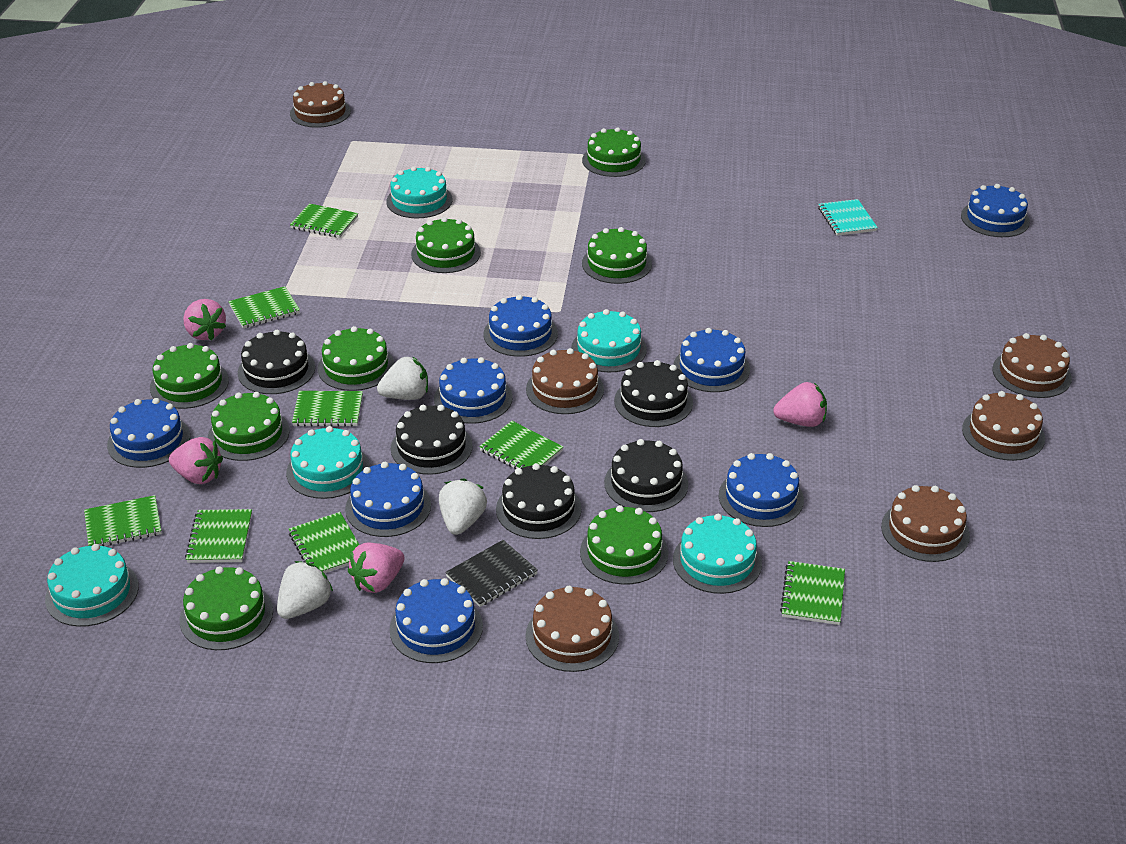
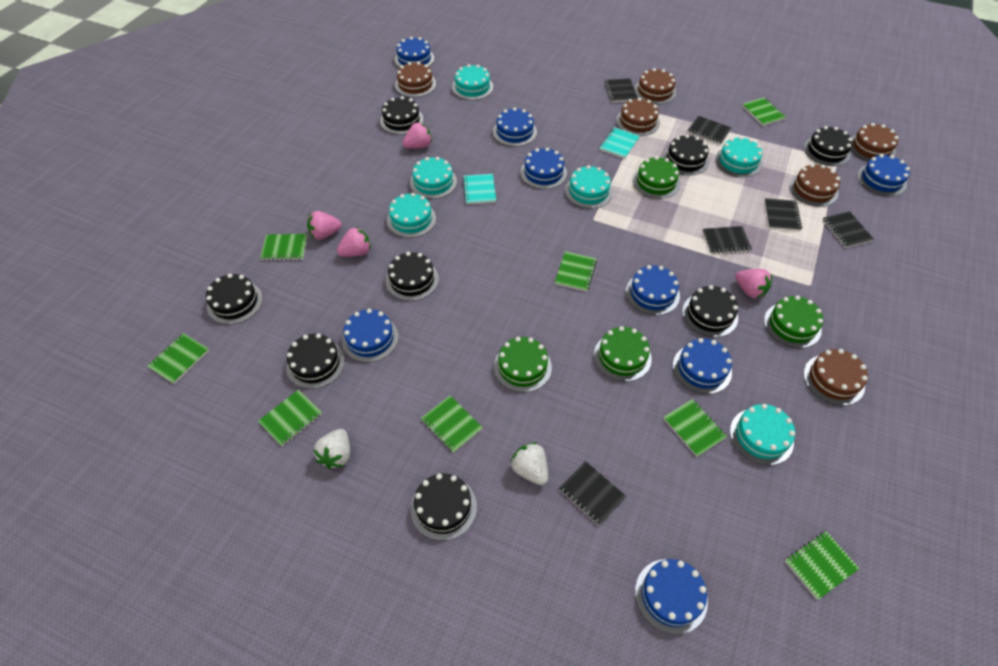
black cake: 5 -> 8
black notebook: 1 -> 6
green cake: 8 -> 4
turquoise cake: 5 -> 6
turquoise notebook: 1 -> 2
white strawberry: 3 -> 2

